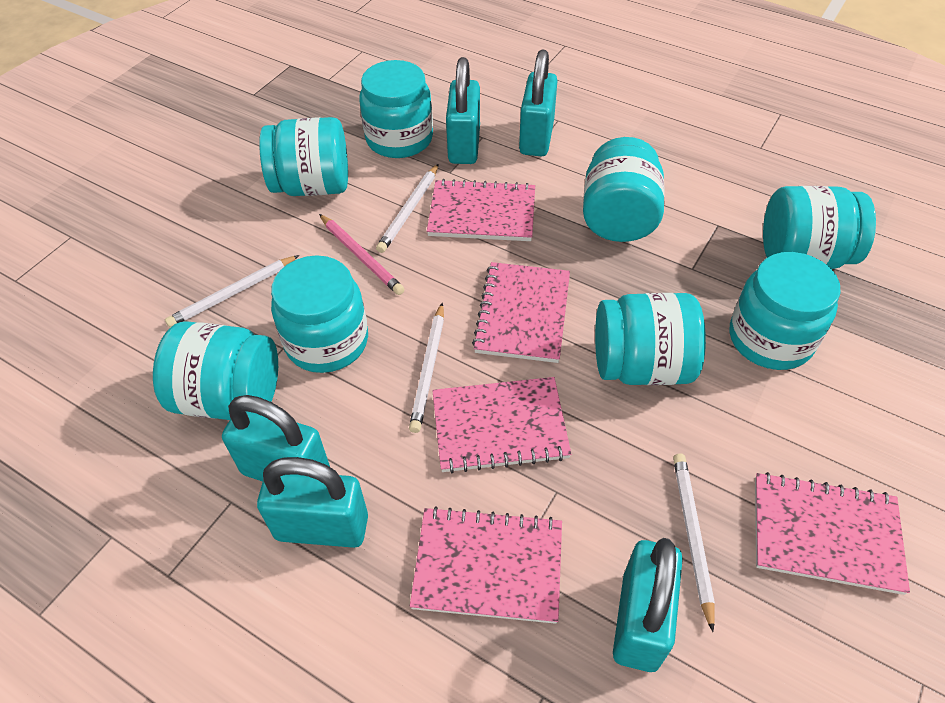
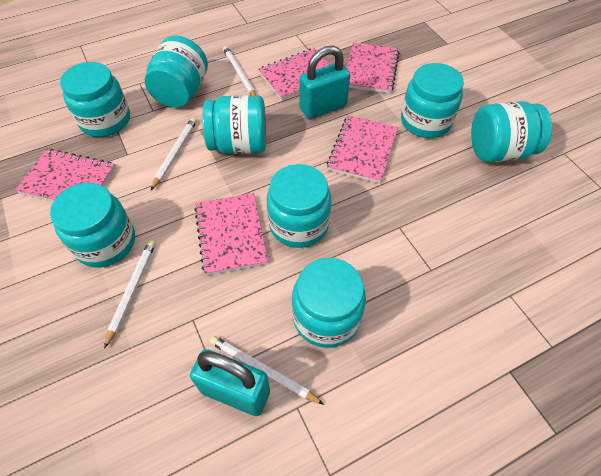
pink pencil: 1 -> 0
turquoise padlock: 5 -> 2

